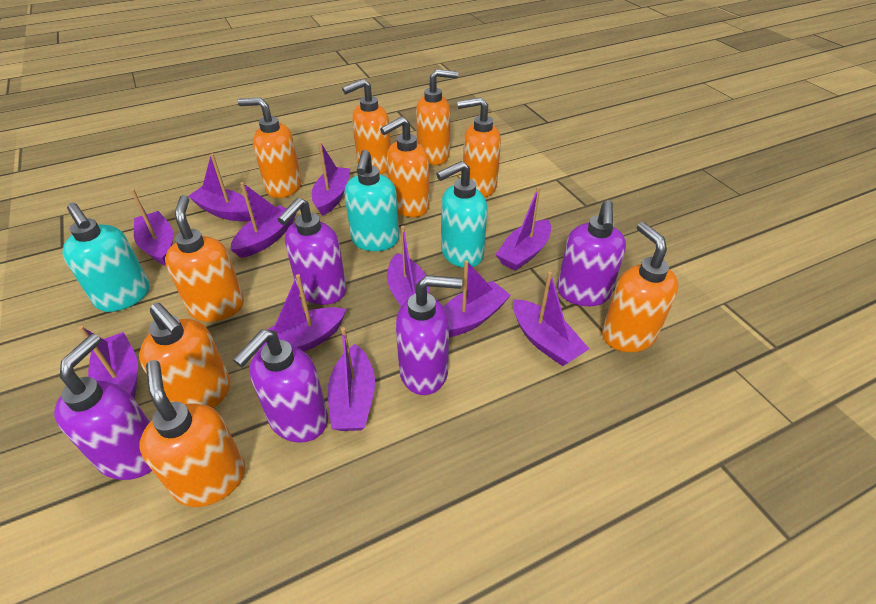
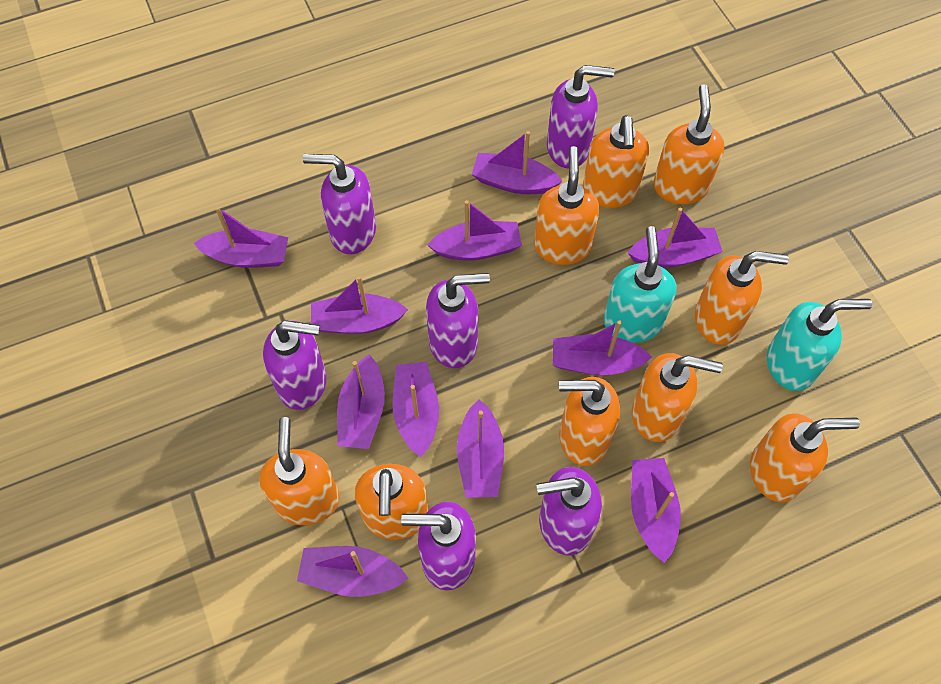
purple soap dispenser: 5 -> 6
turquoise soap dispenser: 3 -> 2

